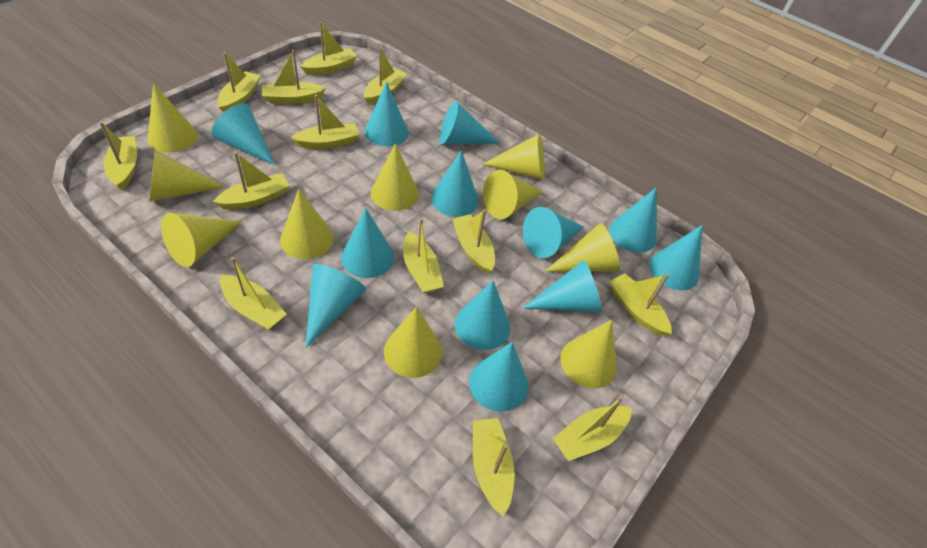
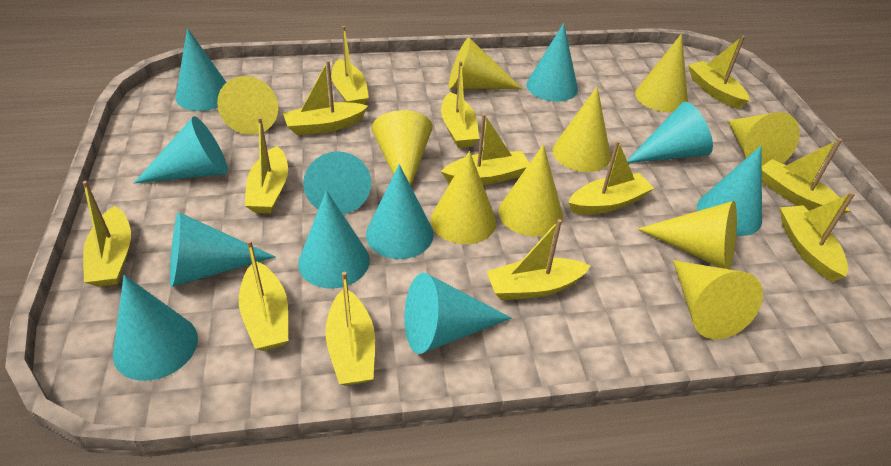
turquoise cone: 12 -> 11

